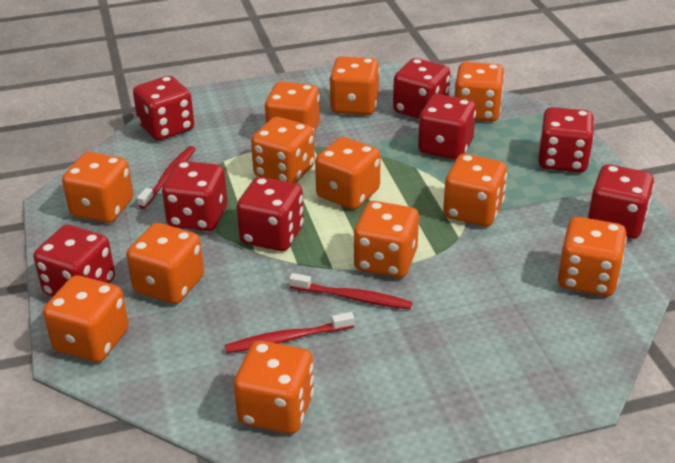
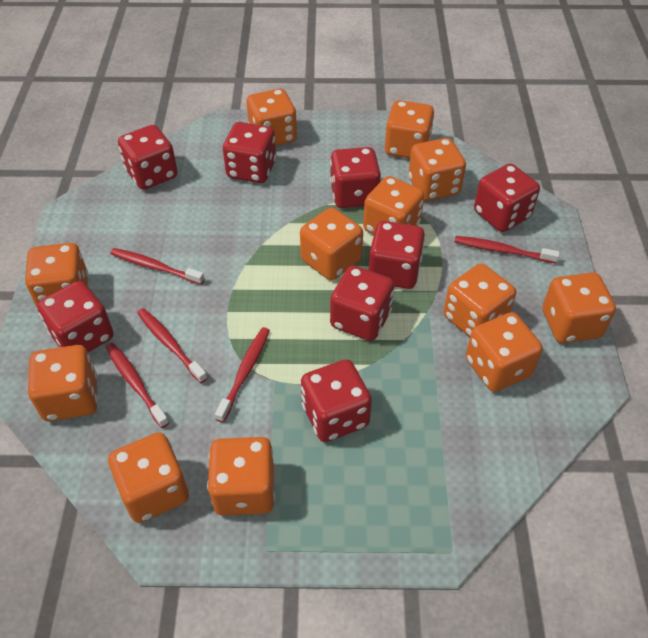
red toothbrush: 3 -> 5

